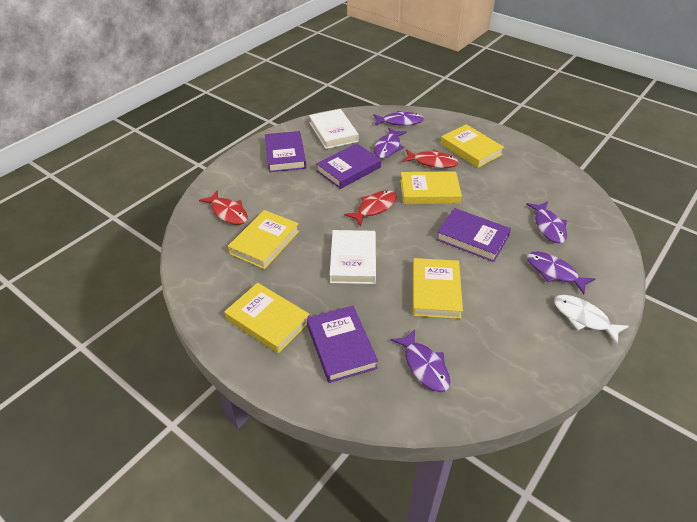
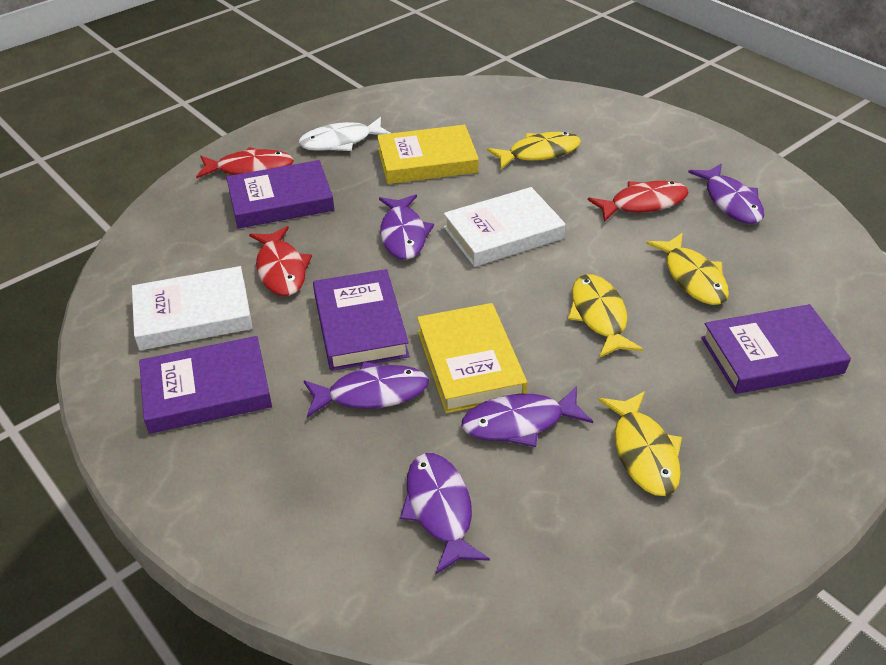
yellow book: 5 -> 2
yellow fish: 0 -> 4

